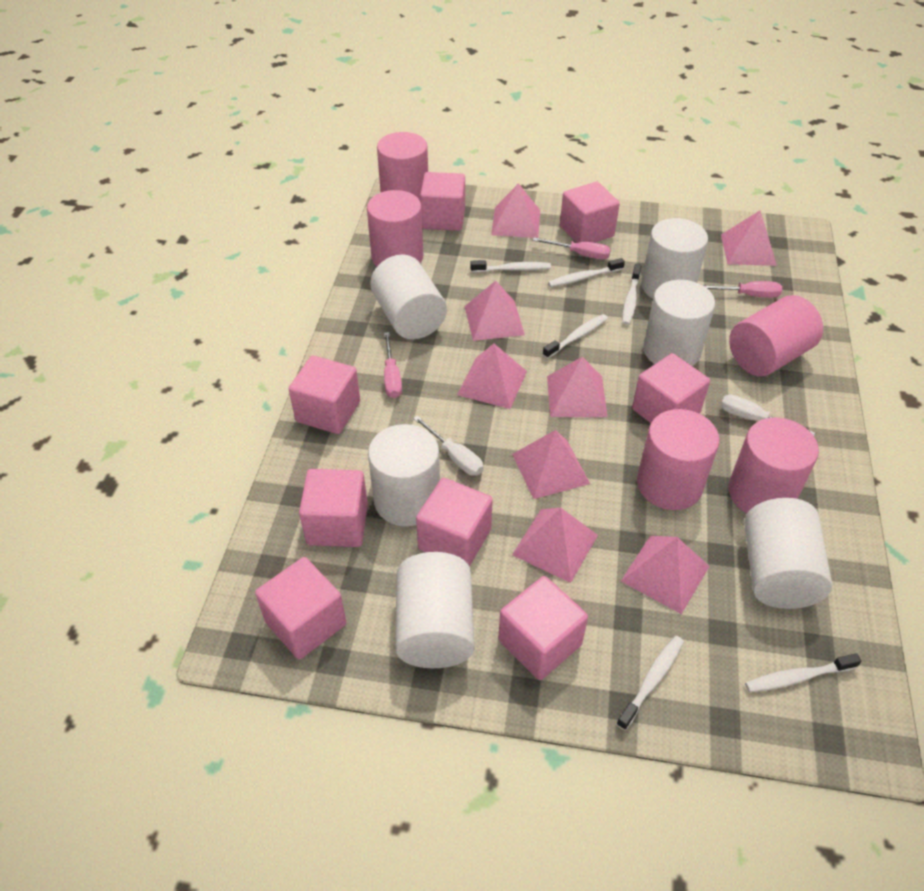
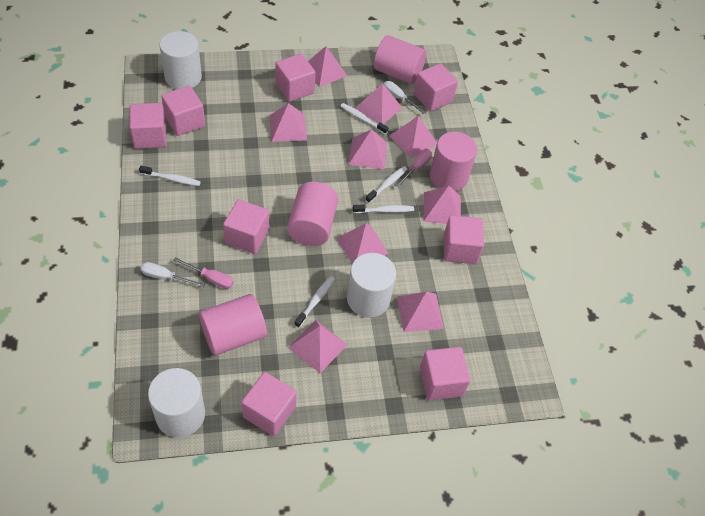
pink cylinder: 5 -> 4
pink pyramid: 8 -> 9
pink screwdriver: 3 -> 2
white cylinder: 6 -> 3
white toothbrush: 6 -> 5

